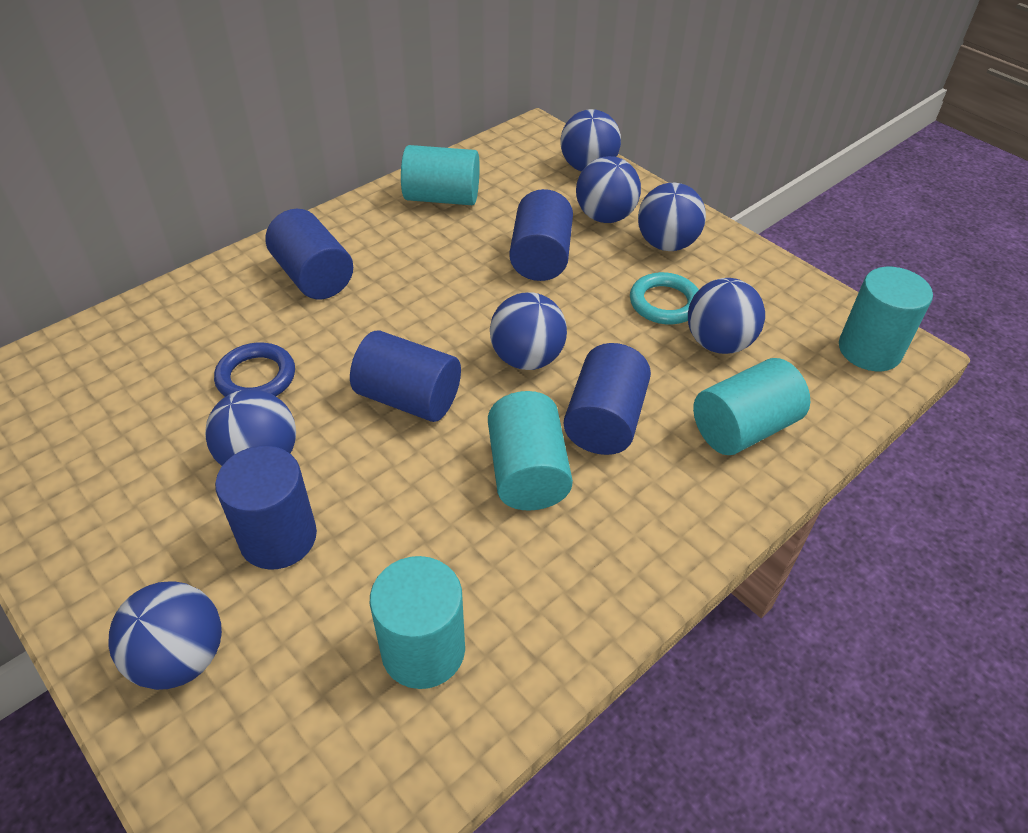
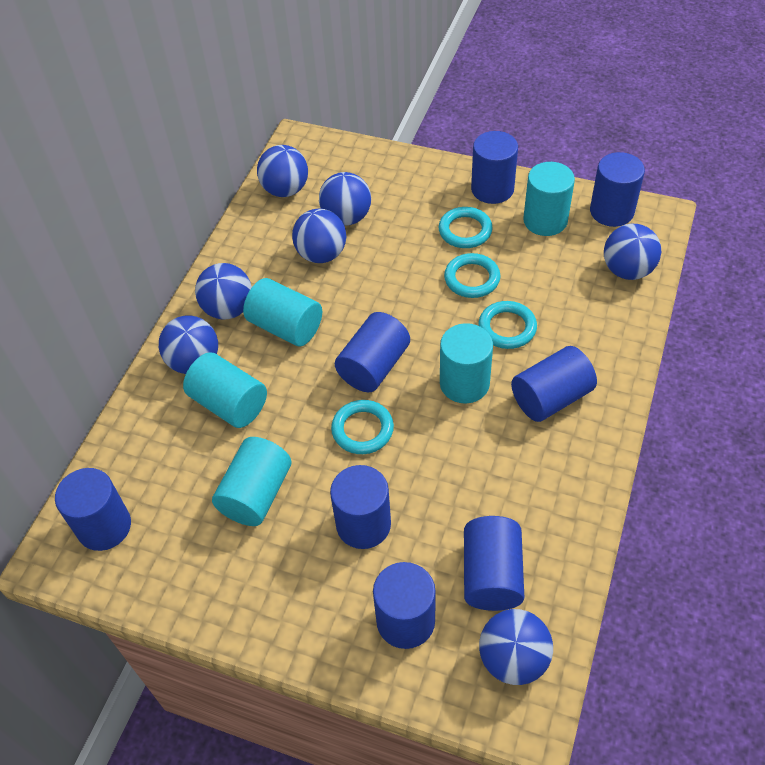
blue cylinder: 5 -> 8
blue ring: 1 -> 0
turquoise ring: 1 -> 4

